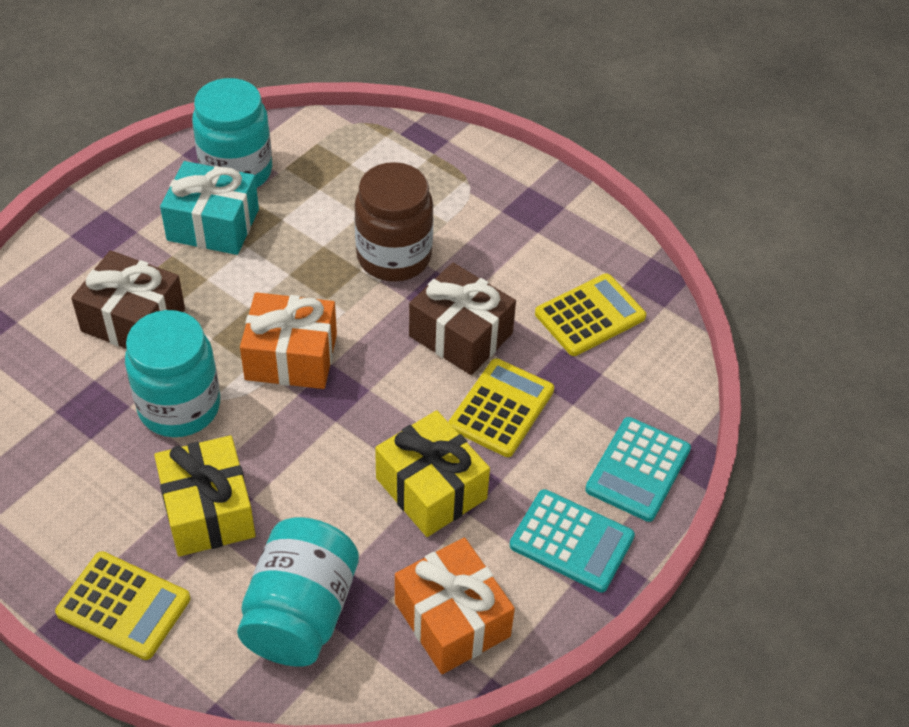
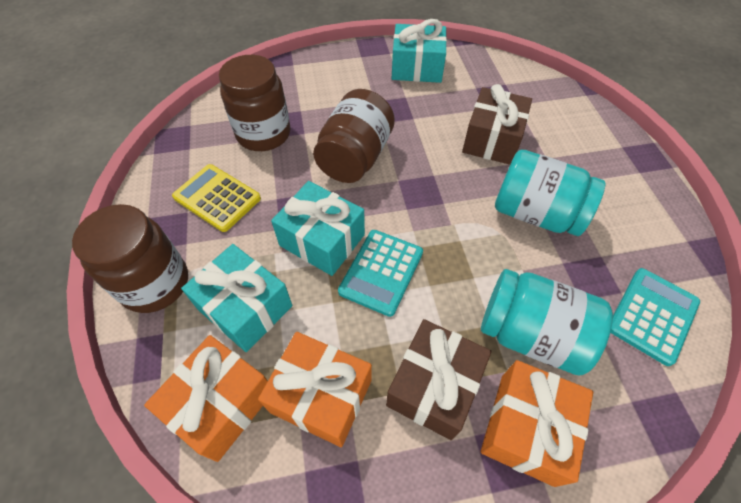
brown jar: 1 -> 3
orange gift: 2 -> 3
turquoise gift: 1 -> 3
turquoise jar: 3 -> 2
yellow calculator: 3 -> 1
yellow gift: 2 -> 0

